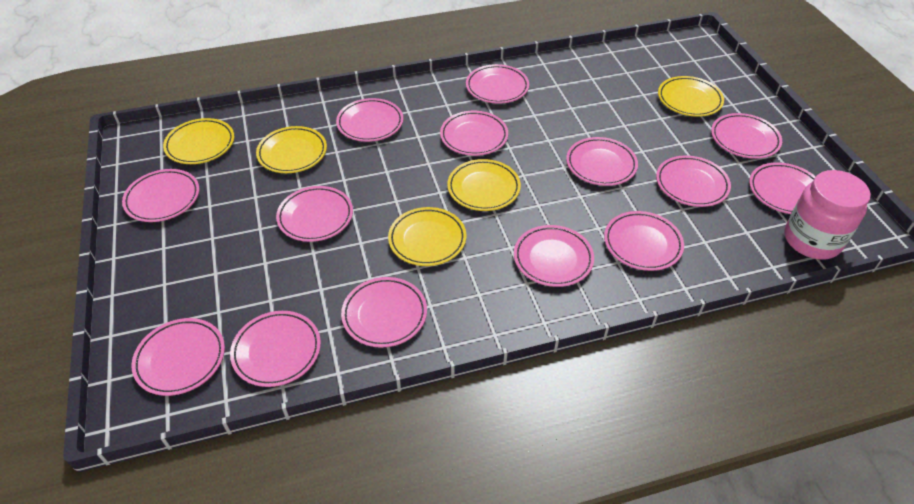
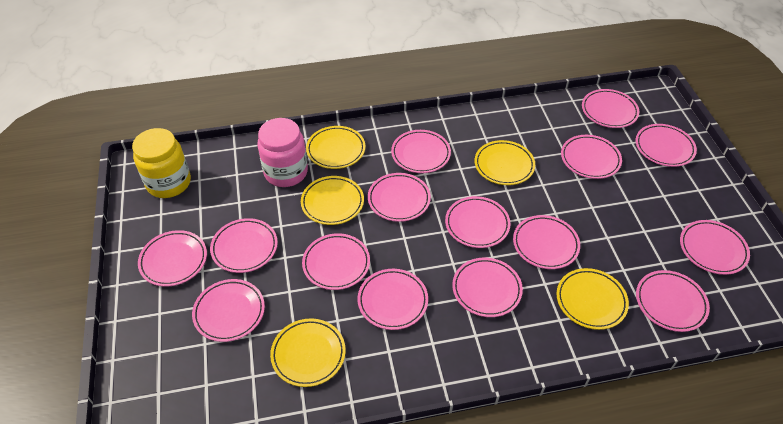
pink plate: 14 -> 15
yellow jar: 0 -> 1

